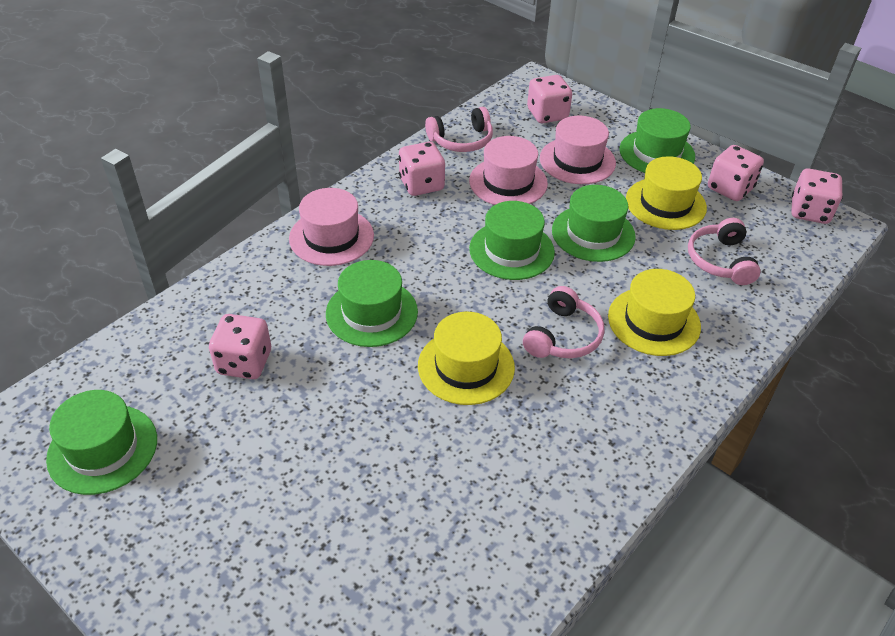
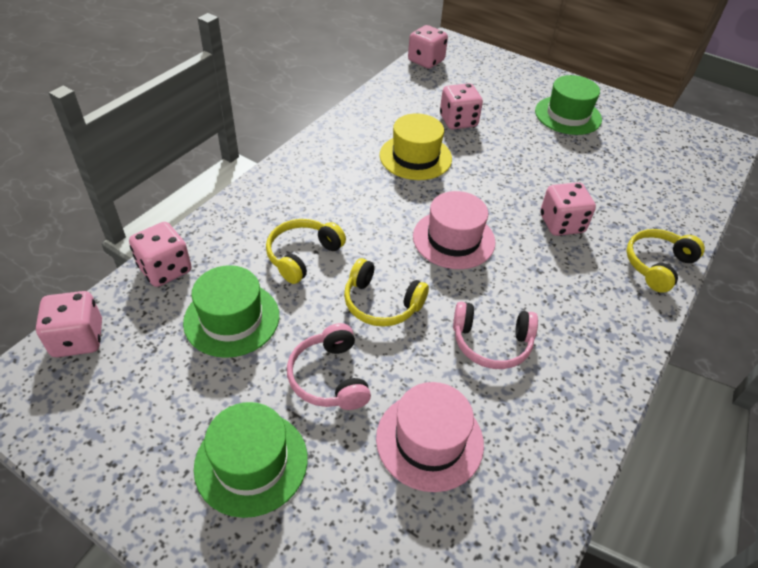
green hat: 5 -> 3
pink hat: 3 -> 2
pink headphones: 3 -> 2
yellow hat: 3 -> 1
yellow headphones: 0 -> 3

